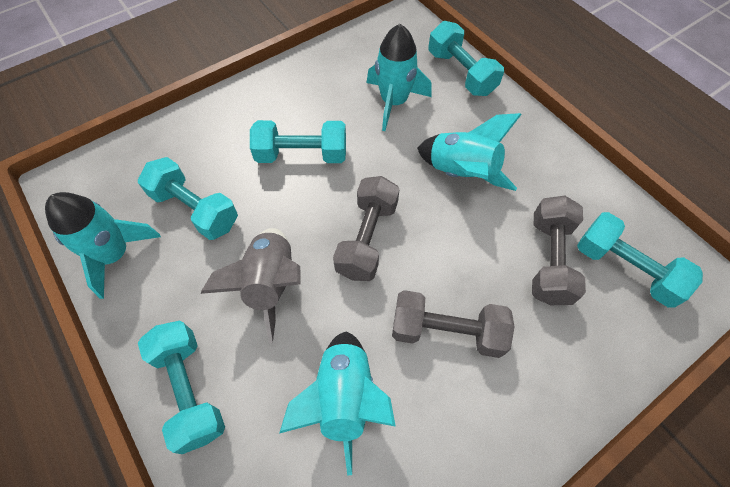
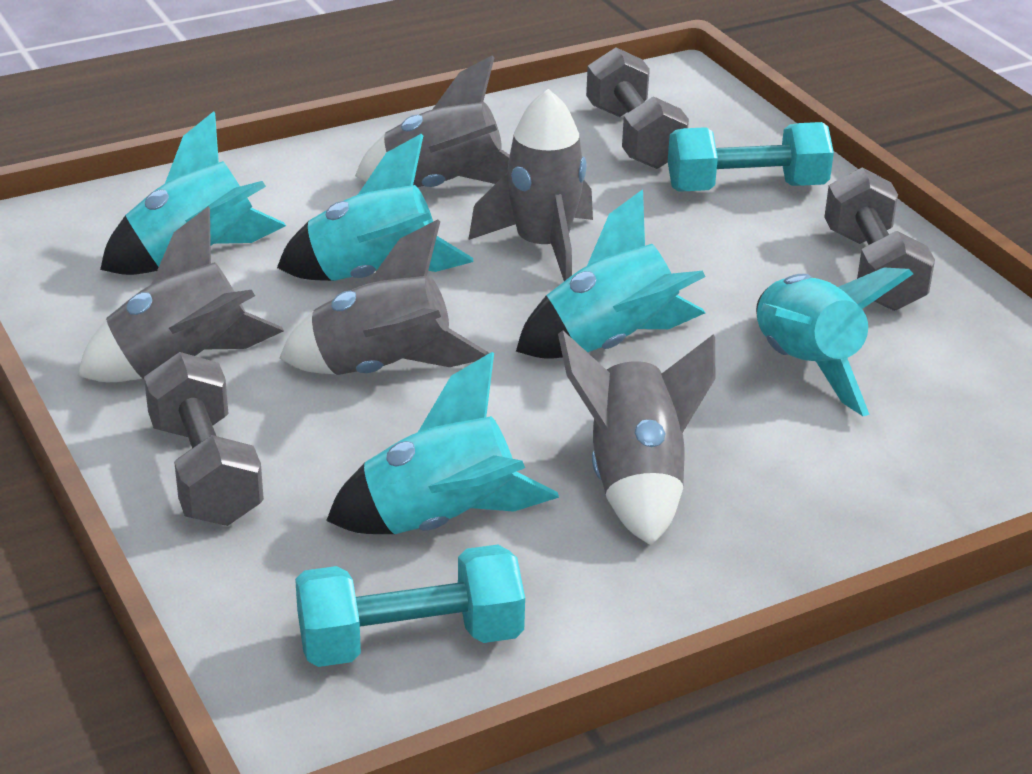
grey rocket: 1 -> 5
turquoise dumbbell: 5 -> 2
turquoise rocket: 4 -> 5

